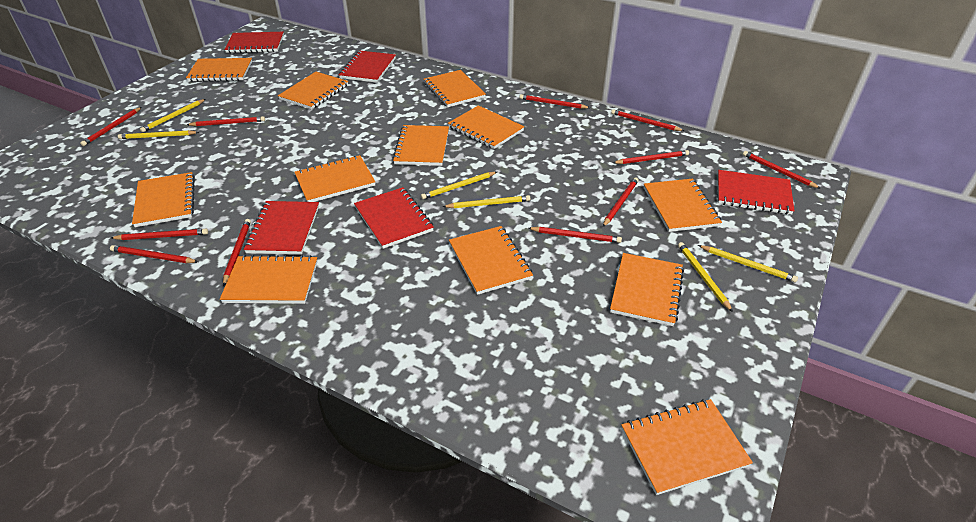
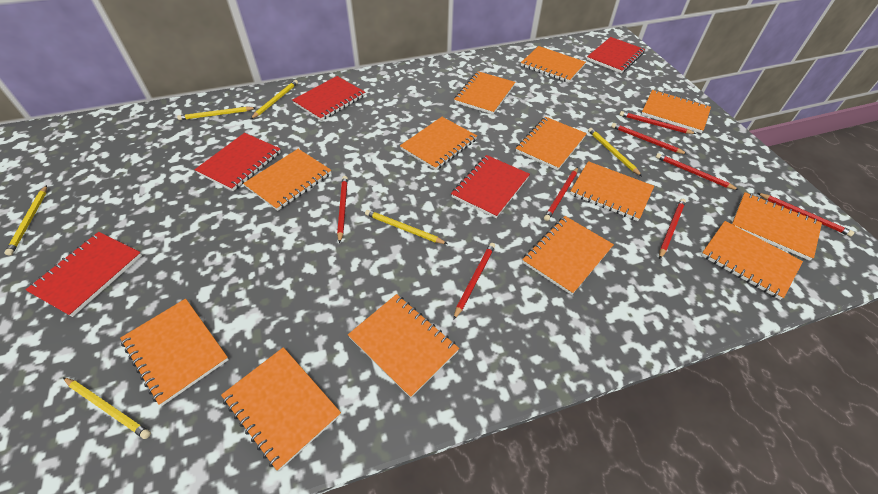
orange notebook: 12 -> 13
red pencil: 11 -> 8

